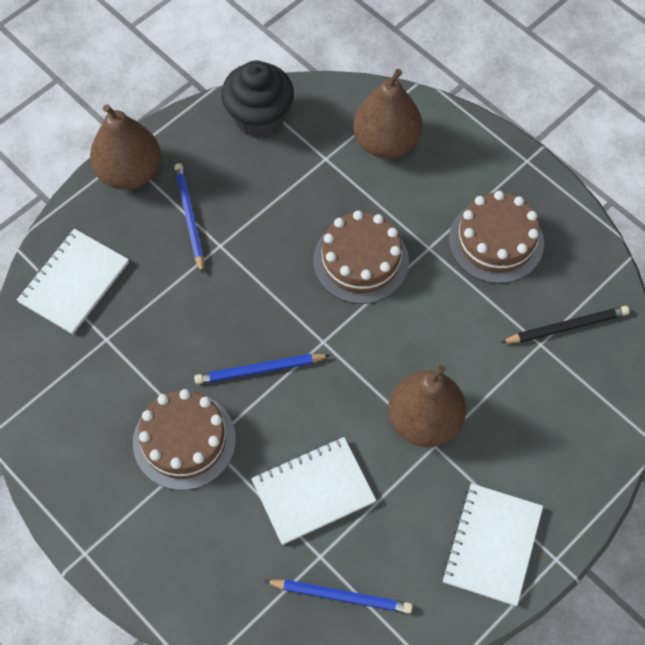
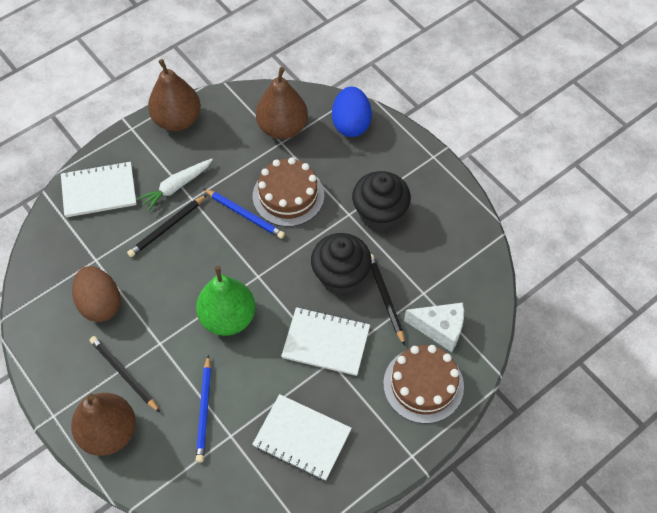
black cupcake: 1 -> 2
black pencil: 1 -> 3
blue egg: 0 -> 1
blue pencil: 3 -> 2
brown cake: 3 -> 2
brown egg: 0 -> 1
green pear: 0 -> 1
white carrot: 0 -> 1
white cheese: 0 -> 1

